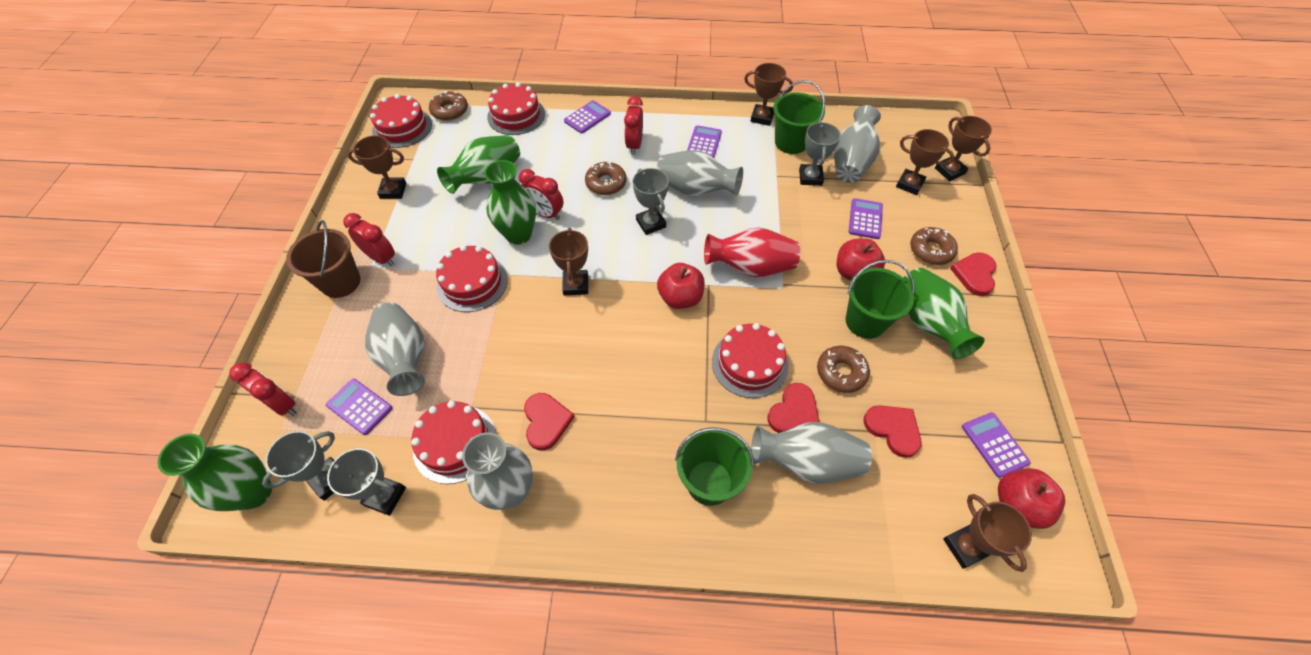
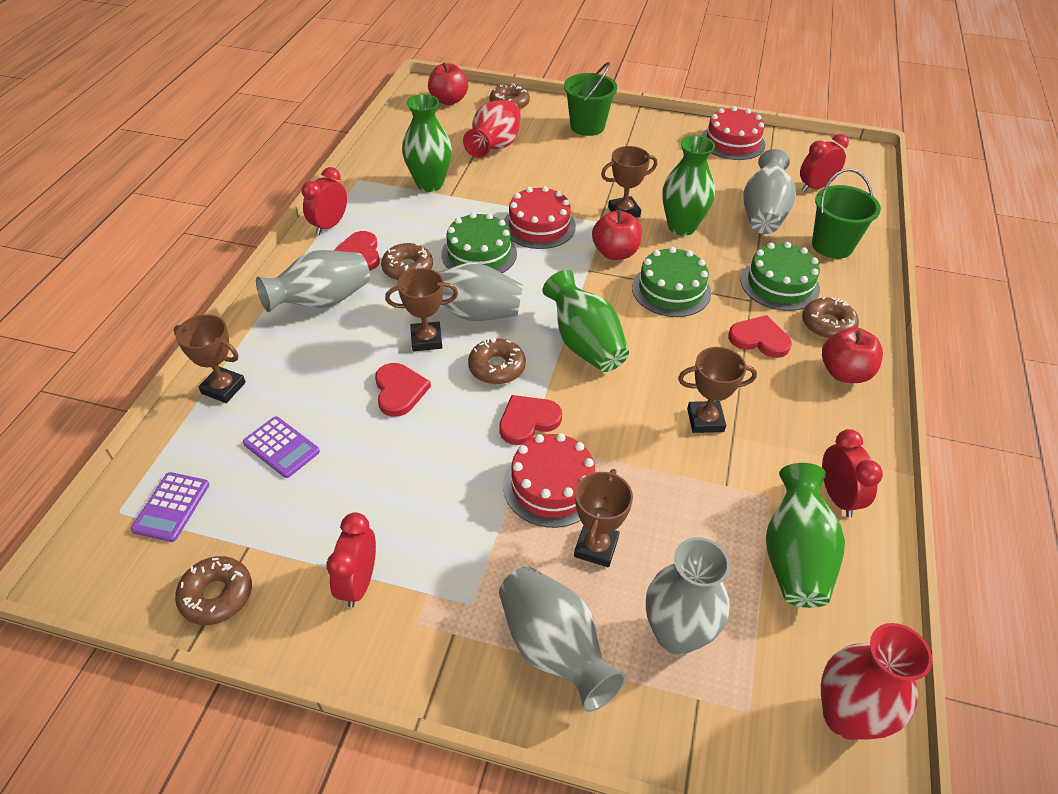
brown bucket: 1 -> 0
brown donut: 4 -> 5
brown trophy: 6 -> 5
green bucket: 3 -> 2
green cake: 0 -> 3
grey trophy: 4 -> 0
purple calculator: 5 -> 2
red cake: 5 -> 3
red vase: 1 -> 2

